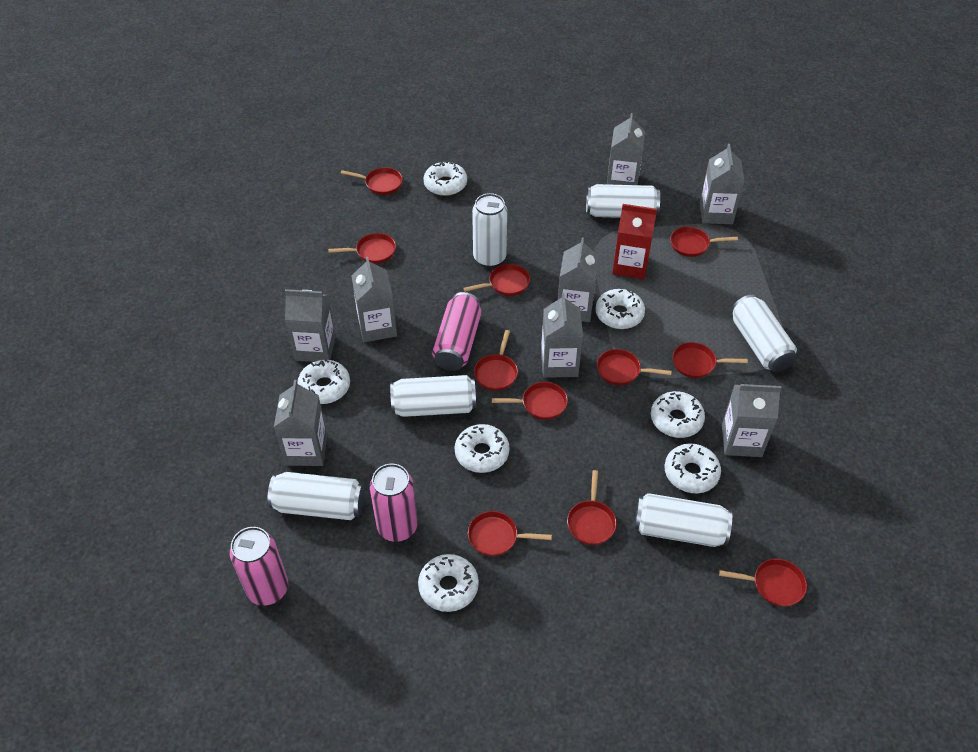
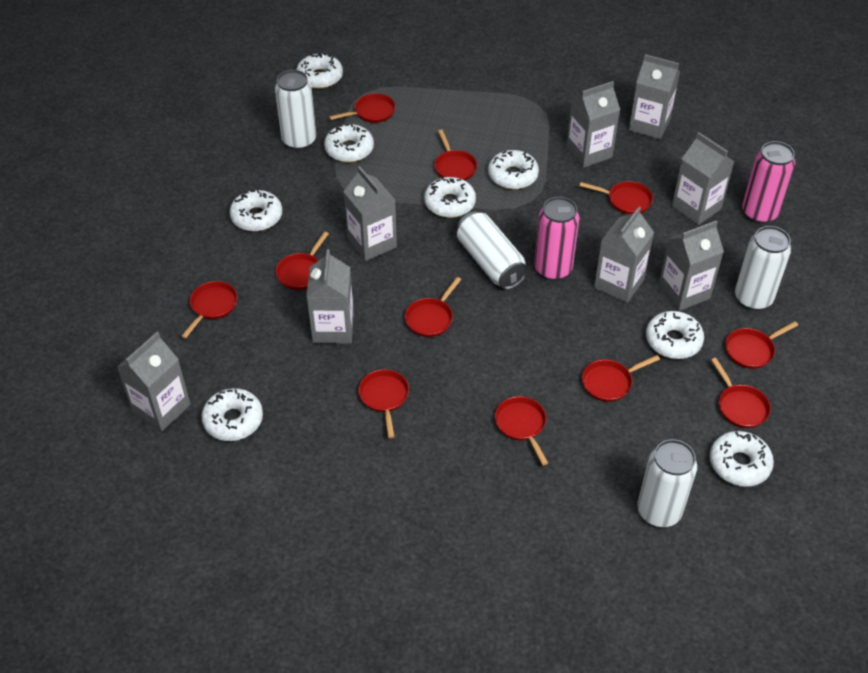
pink can: 3 -> 2
red carton: 1 -> 0
white can: 6 -> 4
white donut: 7 -> 8

